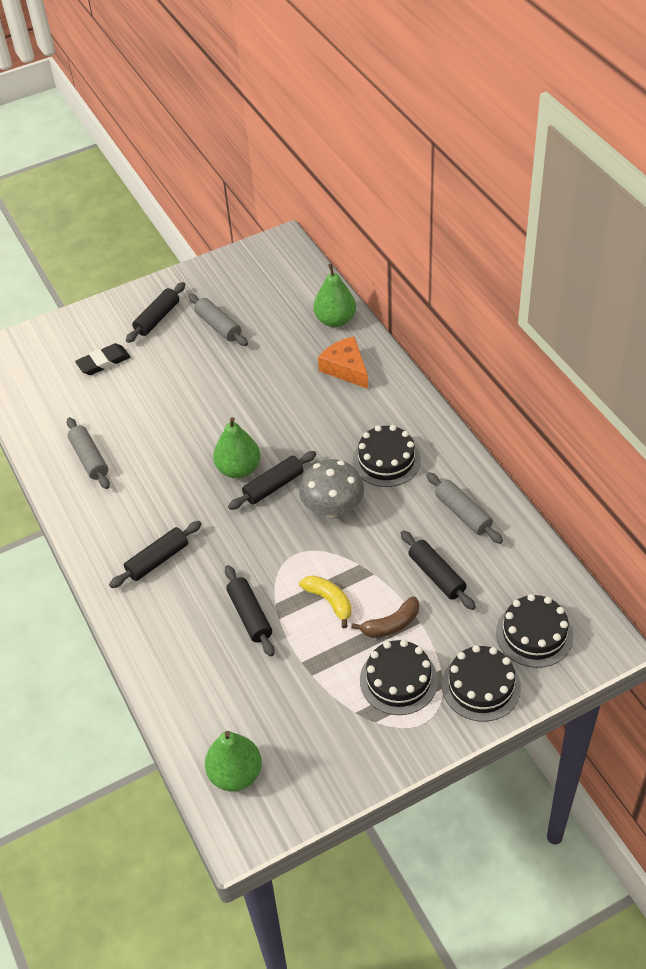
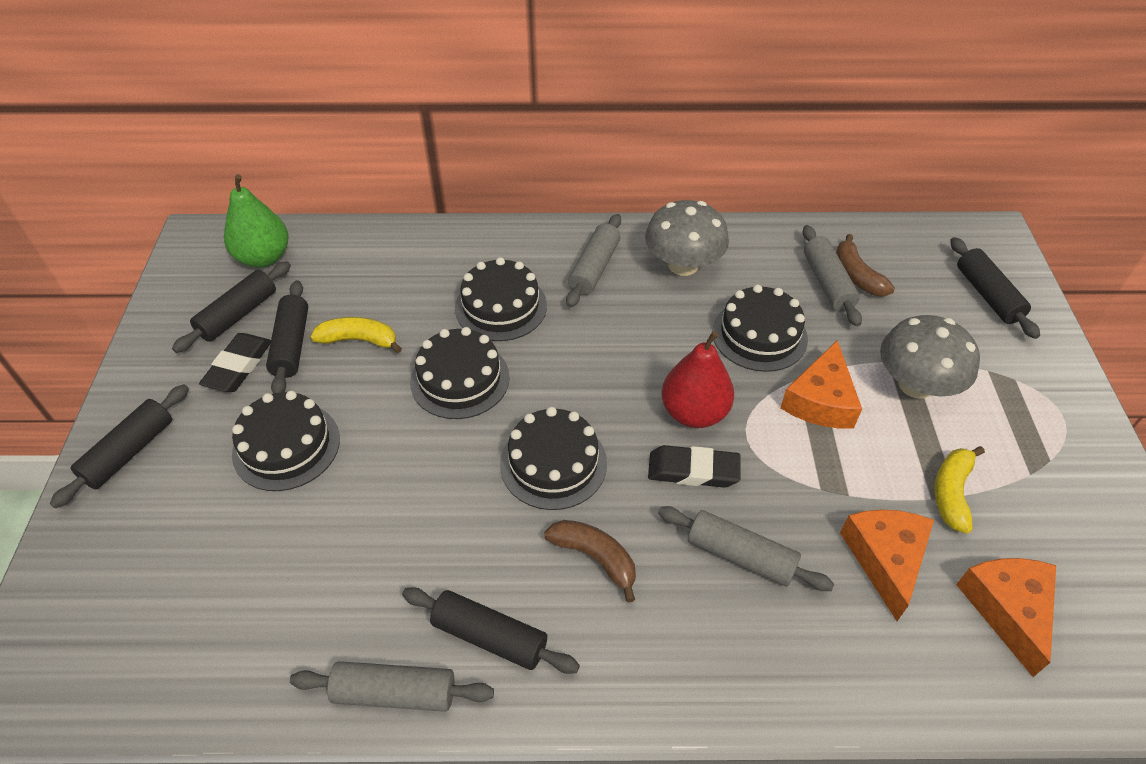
black cake: 4 -> 5
black eraser: 1 -> 2
brown banana: 1 -> 2
green pear: 3 -> 1
grey mushroom: 1 -> 2
grey rolling pin: 3 -> 4
orange cheese: 1 -> 3
red pear: 0 -> 1
yellow banana: 1 -> 2

